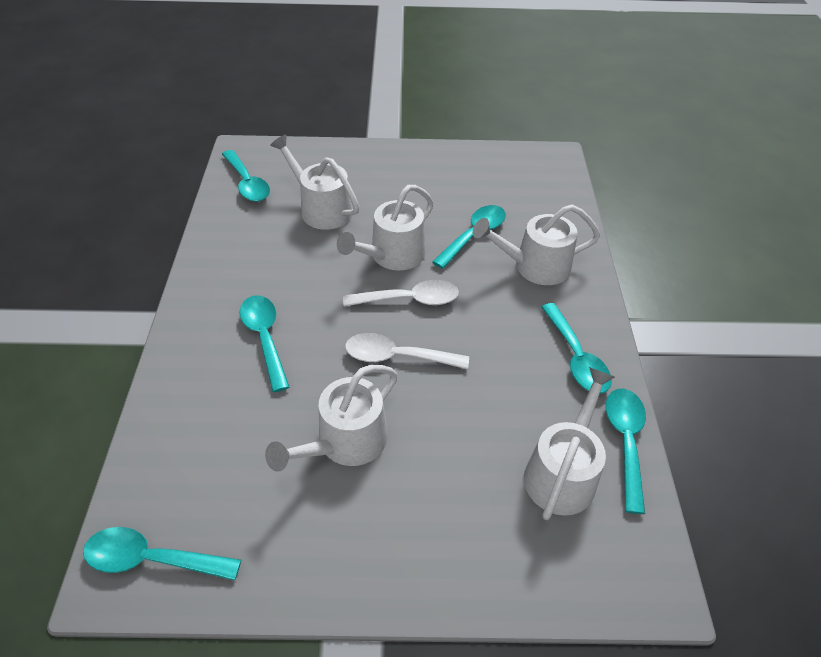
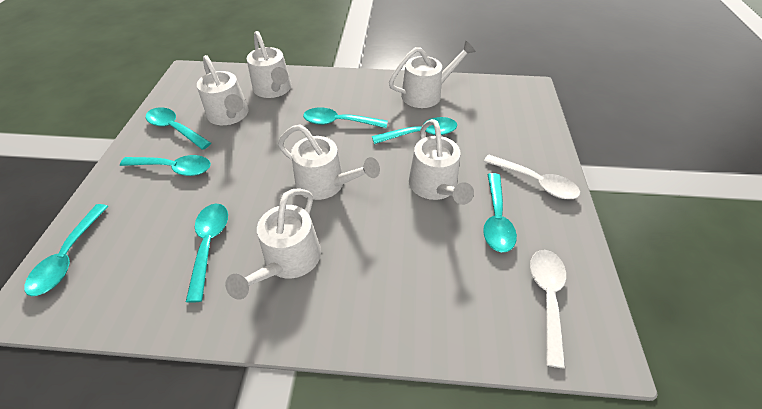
turquoise spoon: 6 -> 7
white watering can: 5 -> 6

